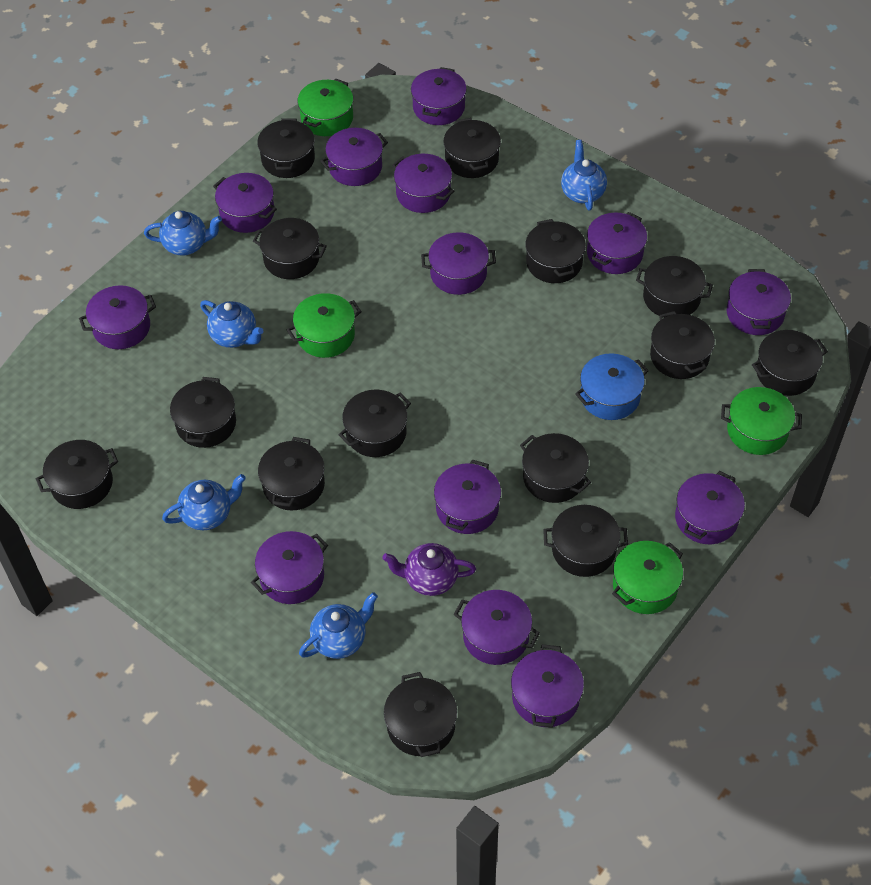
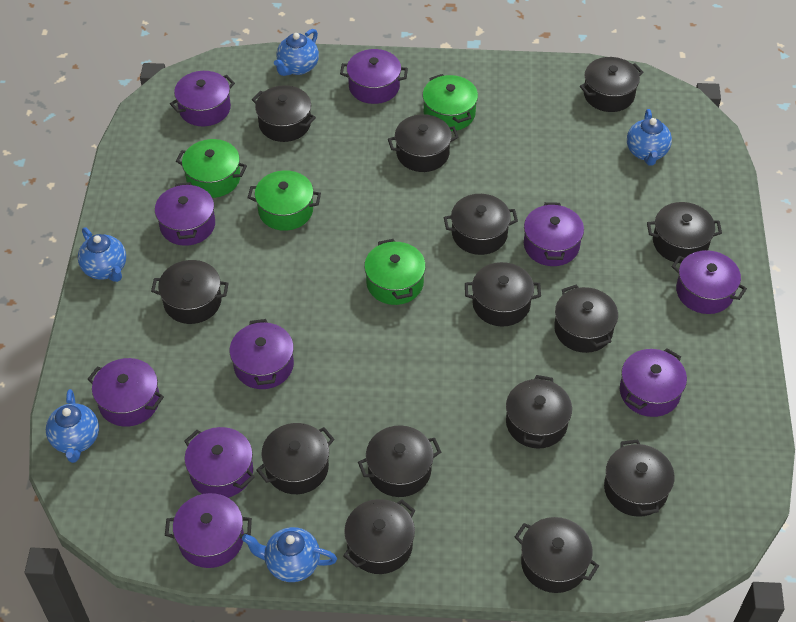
blue pot: 1 -> 0
purple pot: 13 -> 10
purple teapot: 1 -> 0

